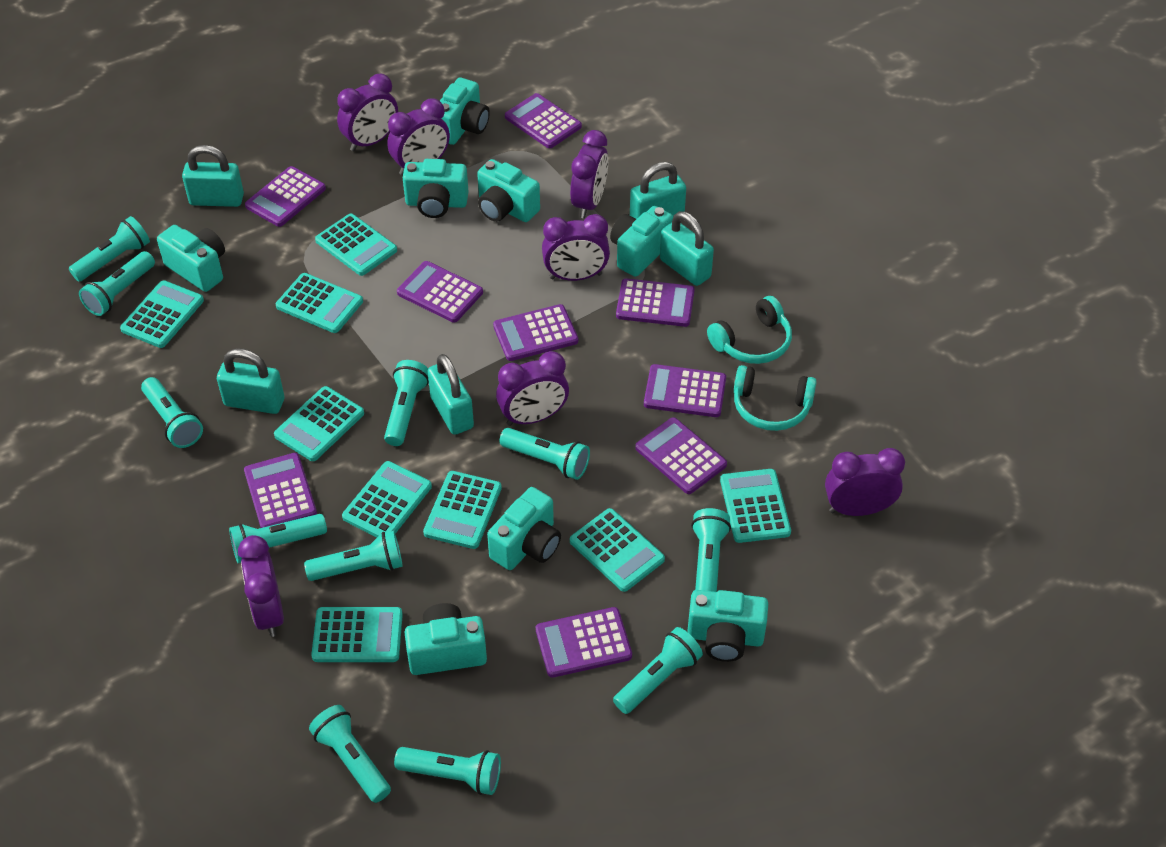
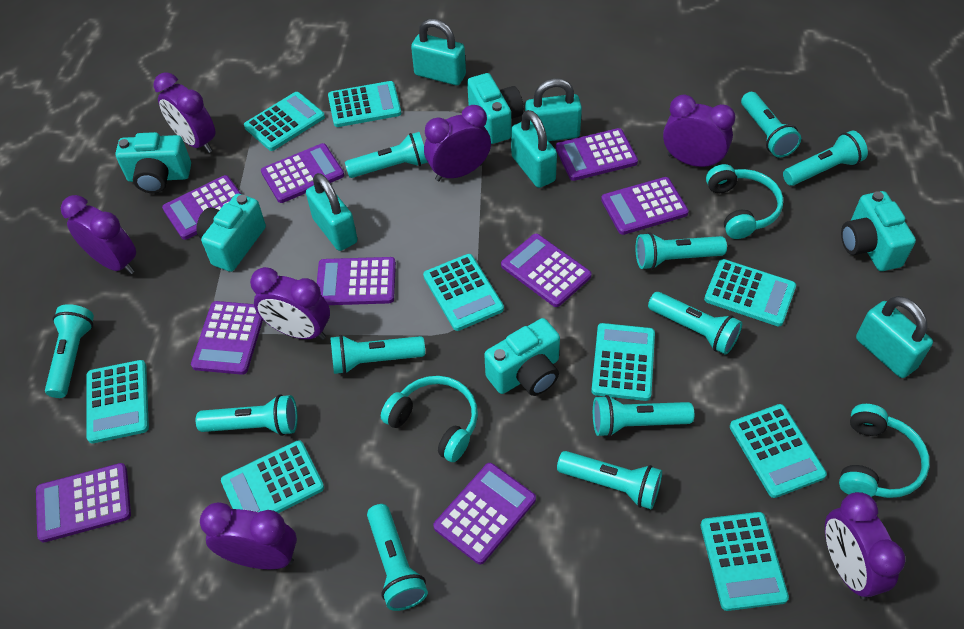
turquoise camera: 8 -> 5
turquoise headphones: 2 -> 3

